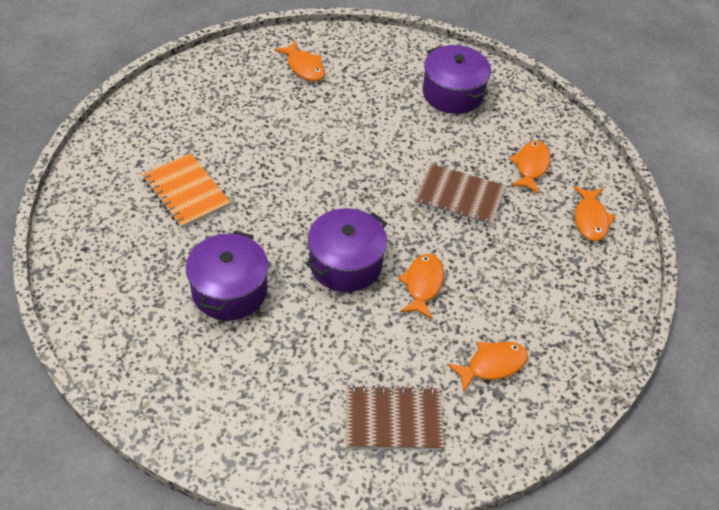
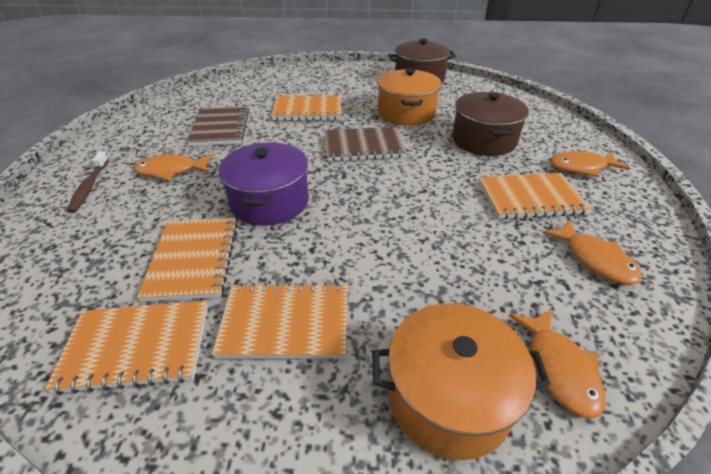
brown pot: 0 -> 2
brown toothbrush: 0 -> 1
orange fish: 5 -> 4
orange notebook: 1 -> 5
orange pot: 0 -> 2
purple pot: 3 -> 1

